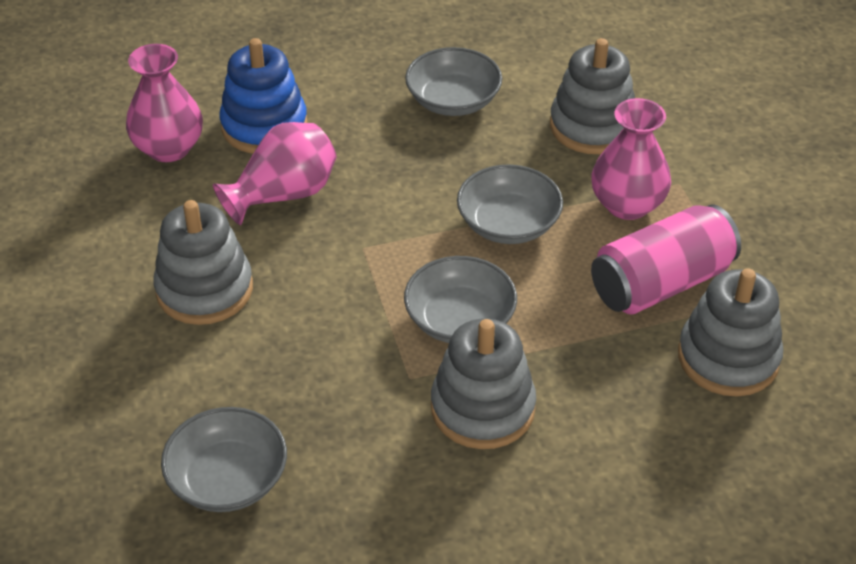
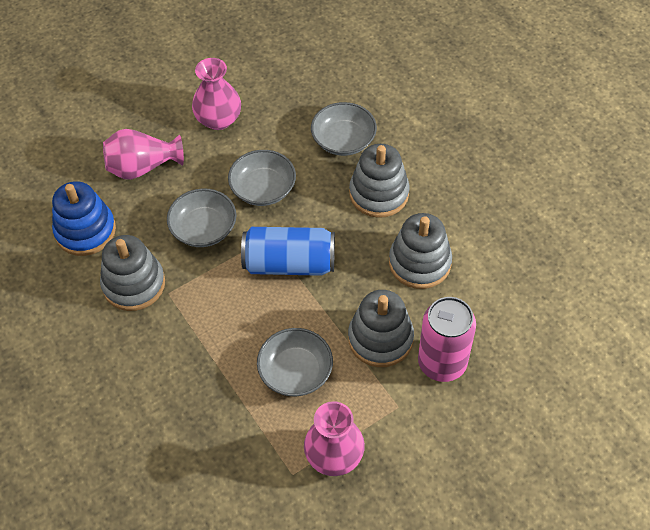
blue can: 0 -> 1

